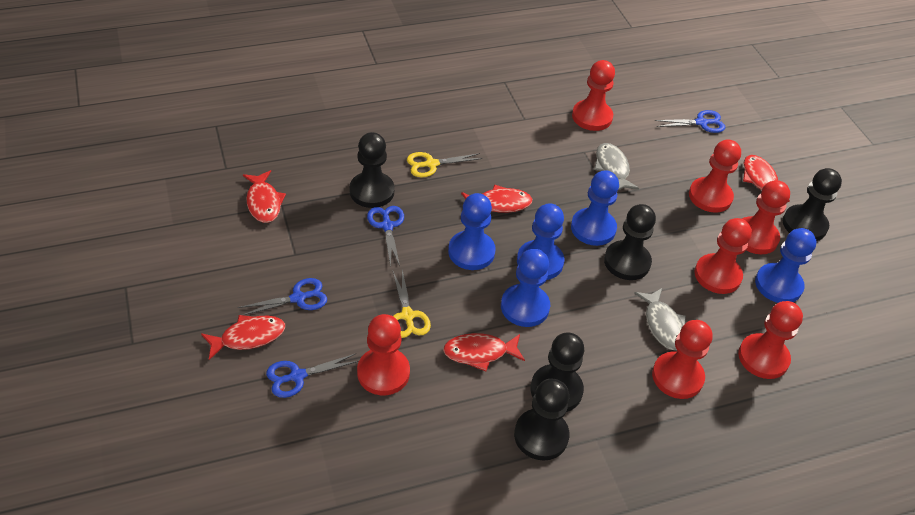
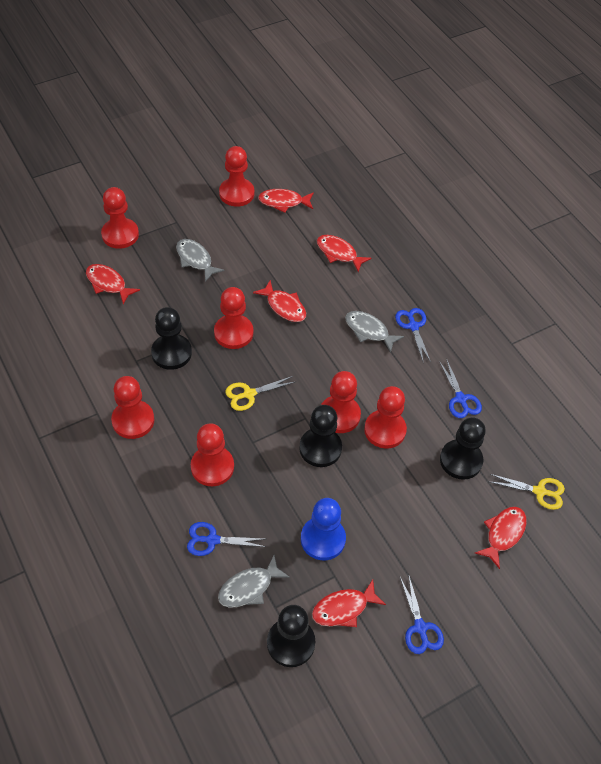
black pawn: 5 -> 4
blue pawn: 5 -> 1
grey fish: 2 -> 3
red fish: 5 -> 6

